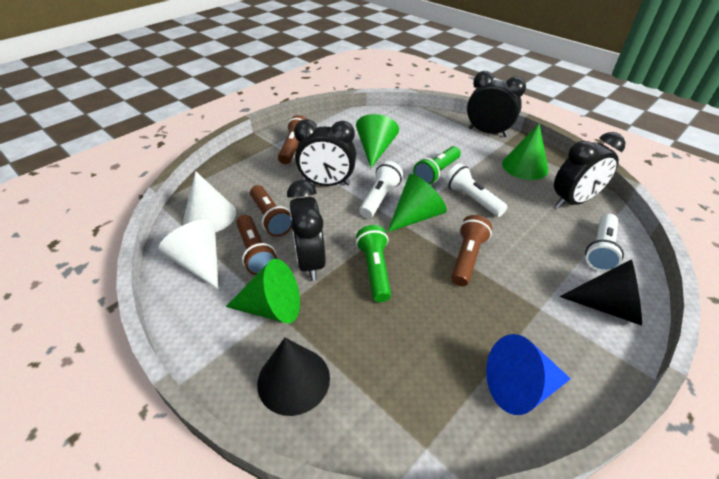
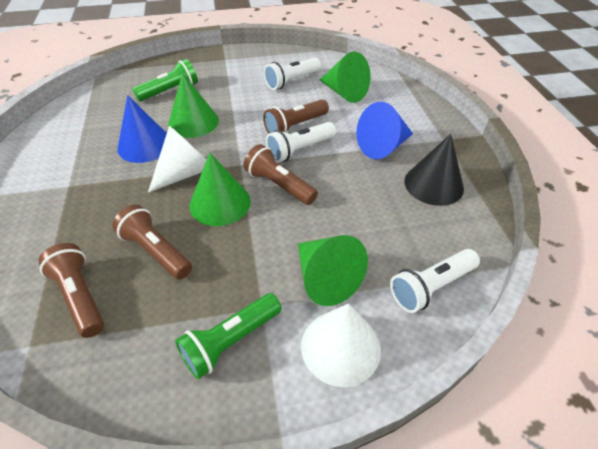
black clock: 4 -> 0
black cone: 2 -> 1
blue cone: 1 -> 2

